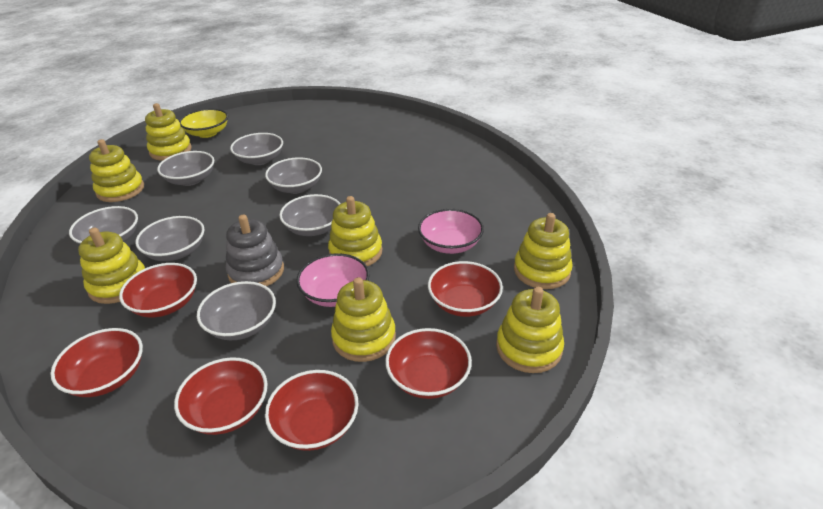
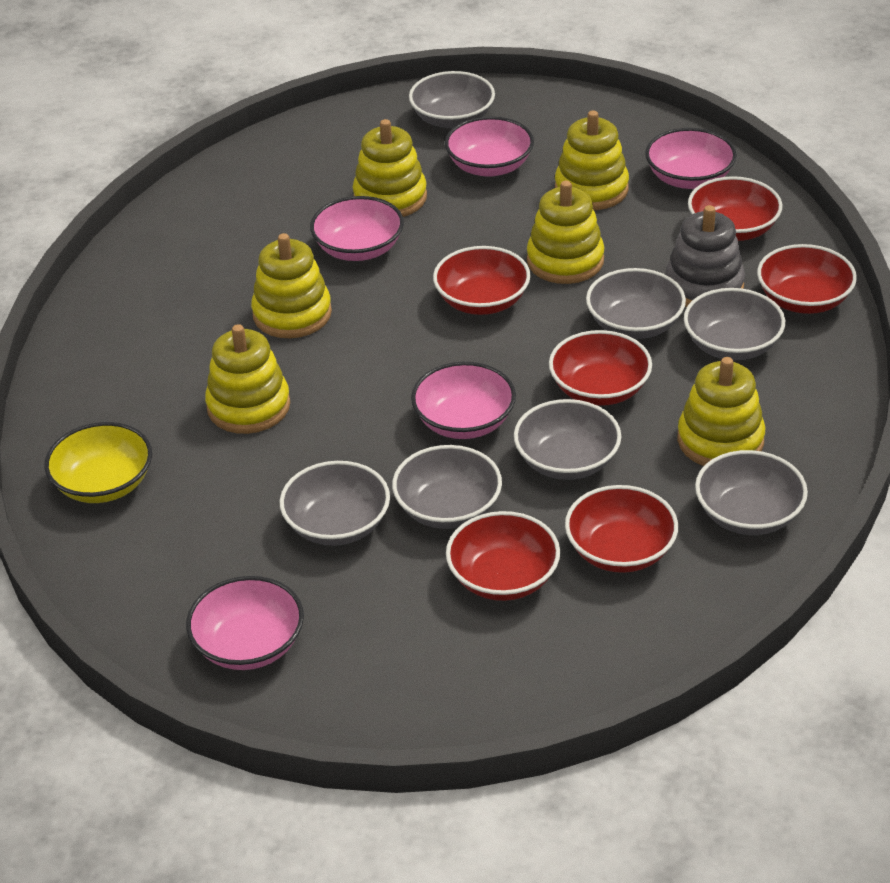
pink bowl: 2 -> 5
yellow stacking toy: 7 -> 6

